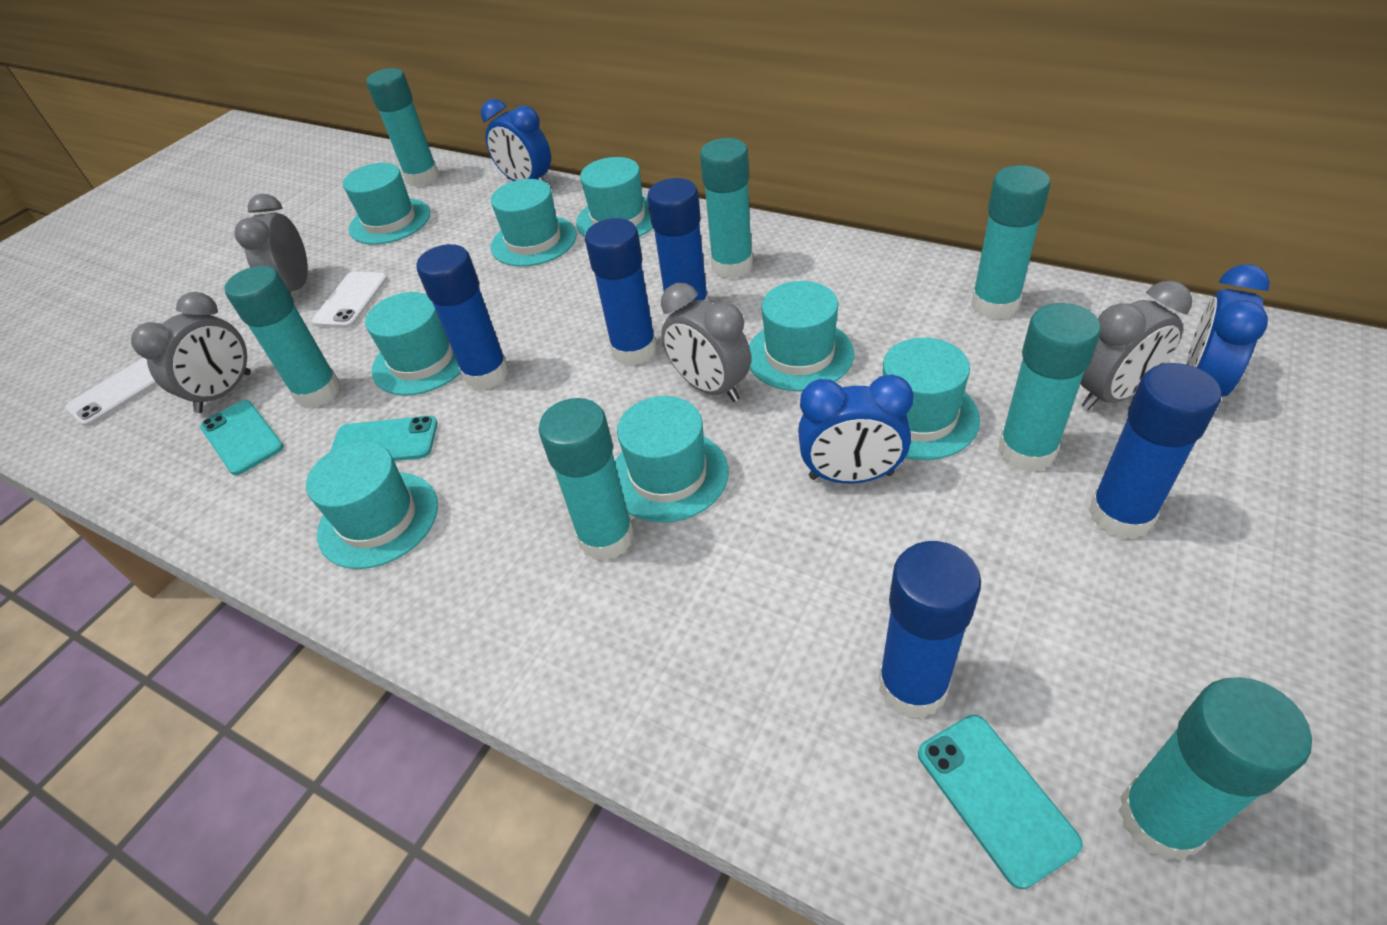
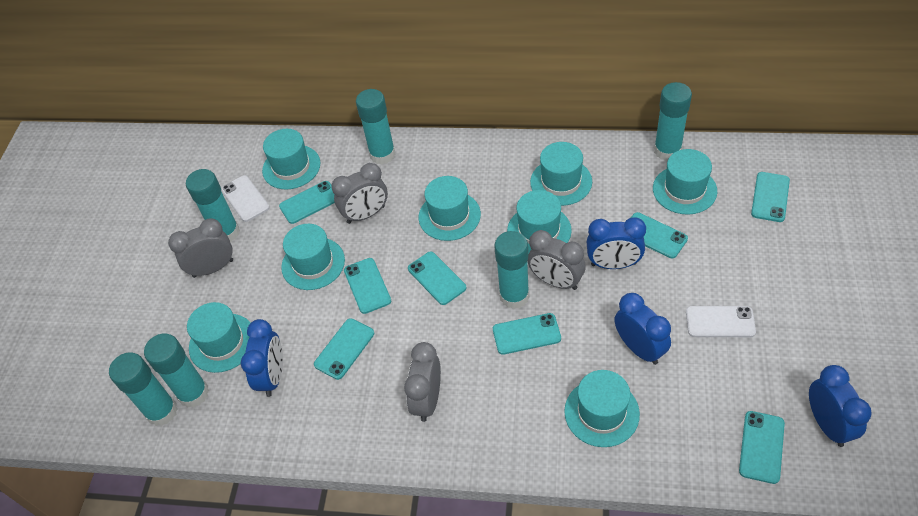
blue clock: 3 -> 4
blue glue stick: 5 -> 0
turquoise glue stick: 7 -> 6
turquoise phone: 3 -> 8

